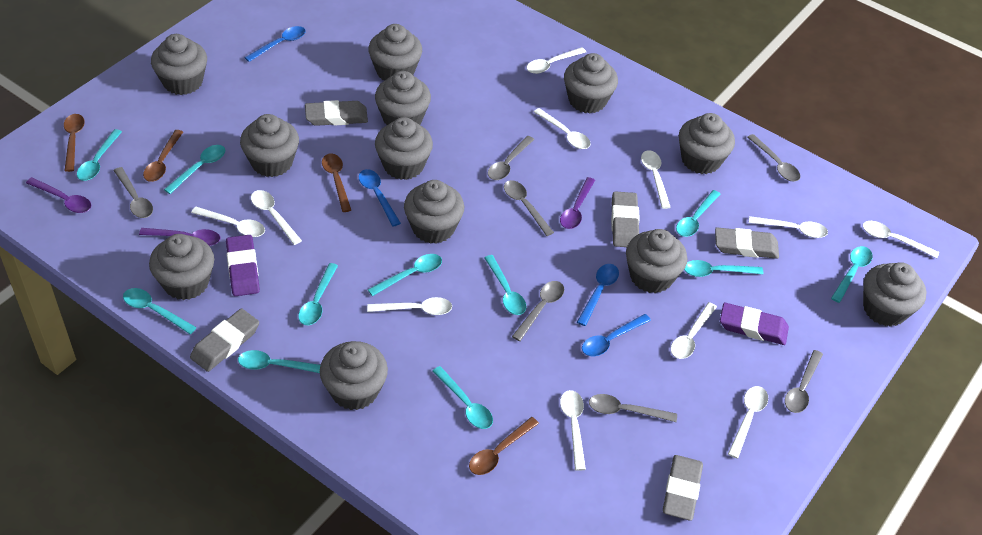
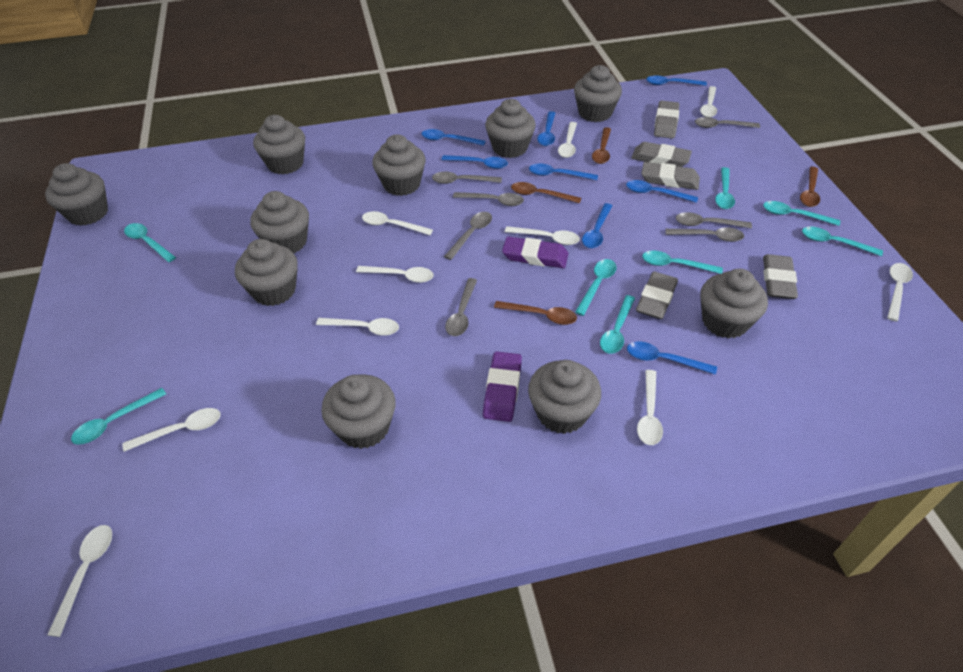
blue spoon: 4 -> 8
grey cupcake: 12 -> 10
purple spoon: 3 -> 0
turquoise spoon: 11 -> 8
white spoon: 11 -> 10

